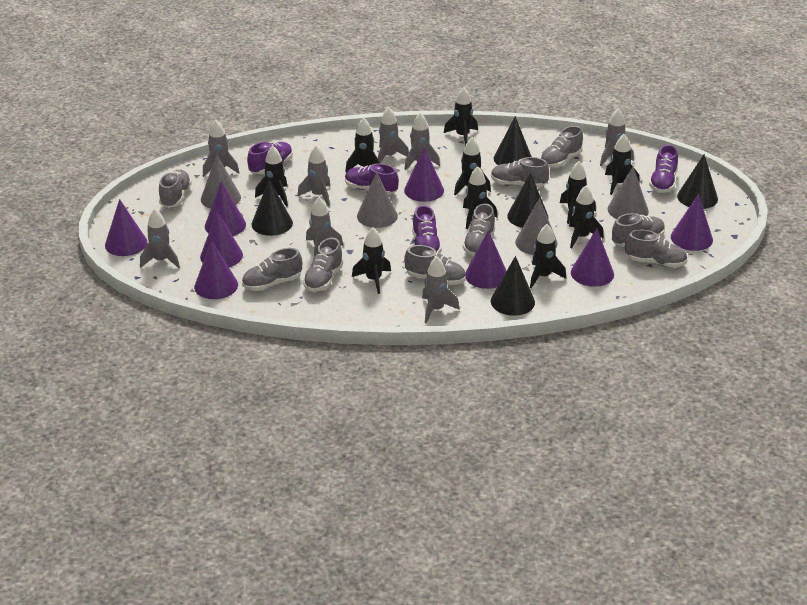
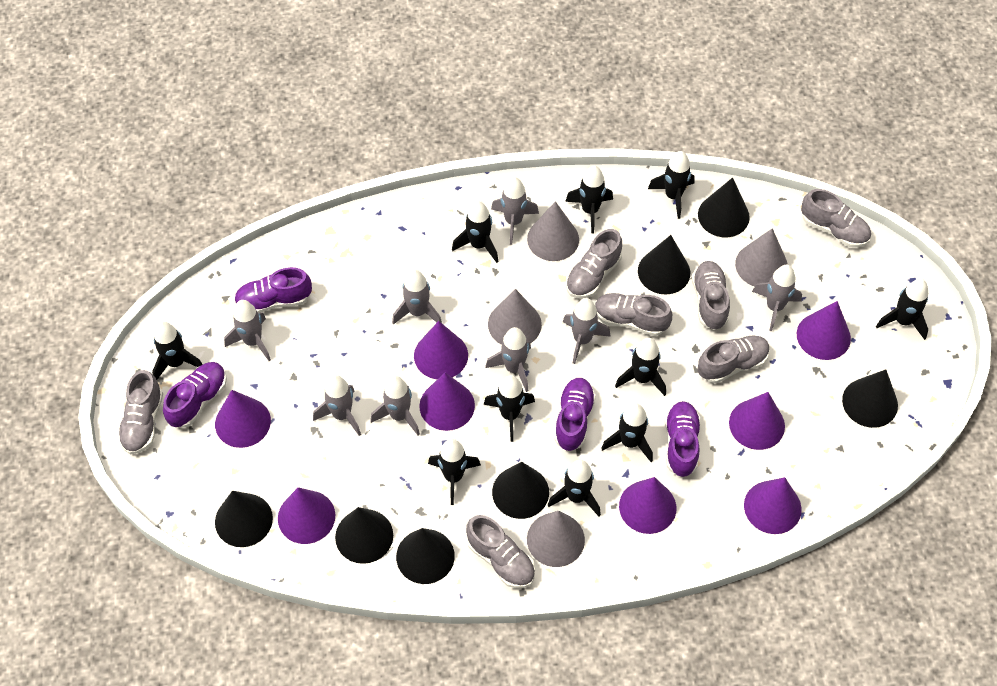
black cone: 5 -> 7
grey shoe: 9 -> 7

